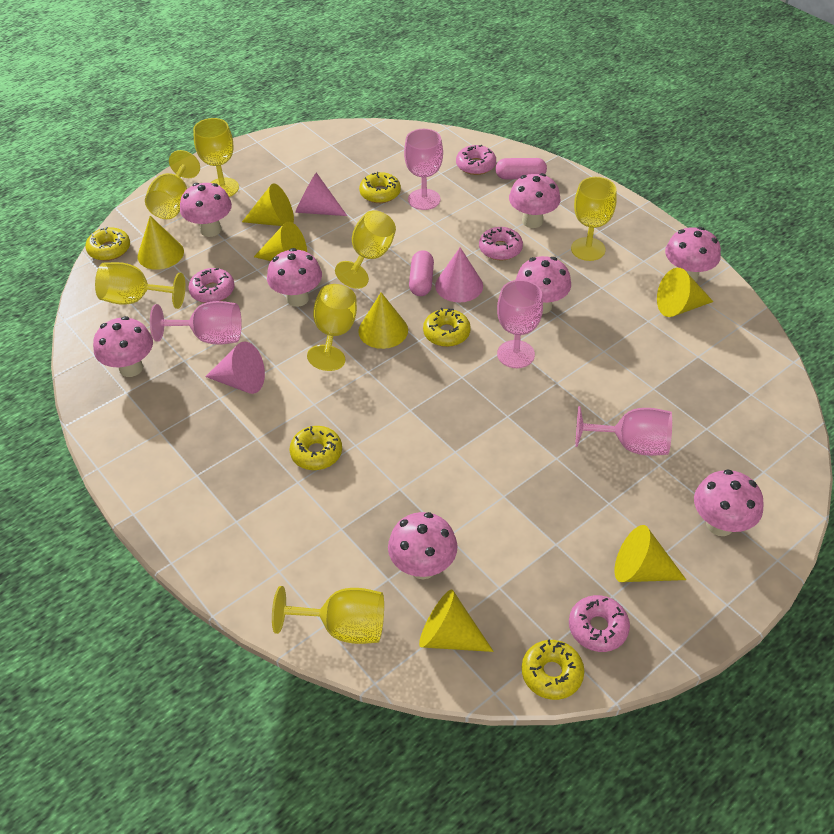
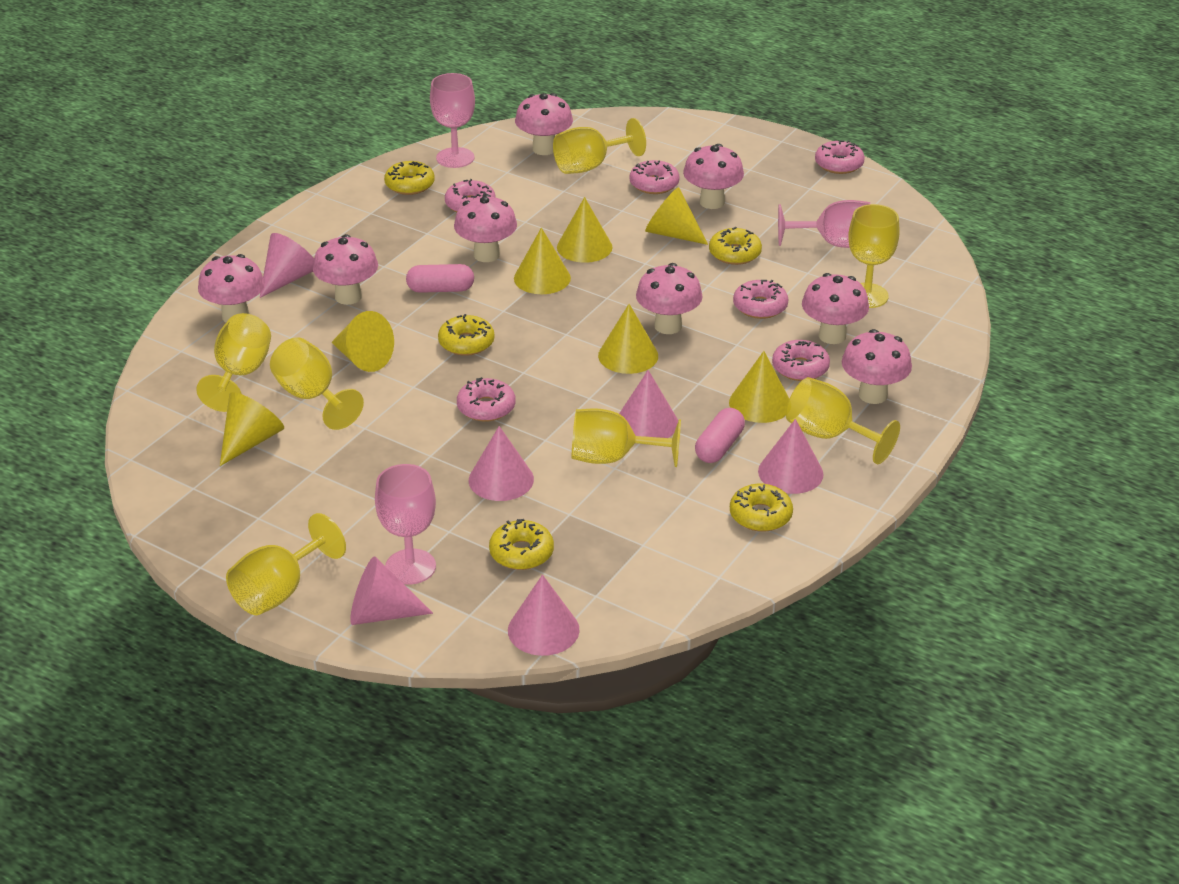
pink cone: 3 -> 6
pink donut: 4 -> 6
pink goblet: 4 -> 3

